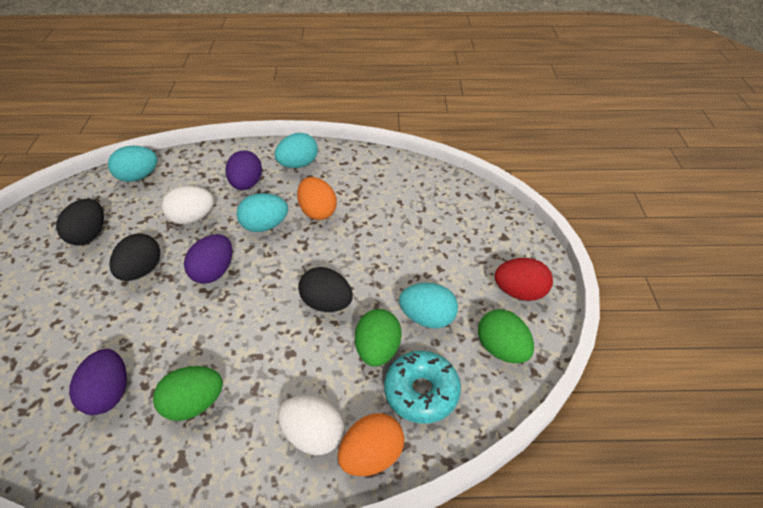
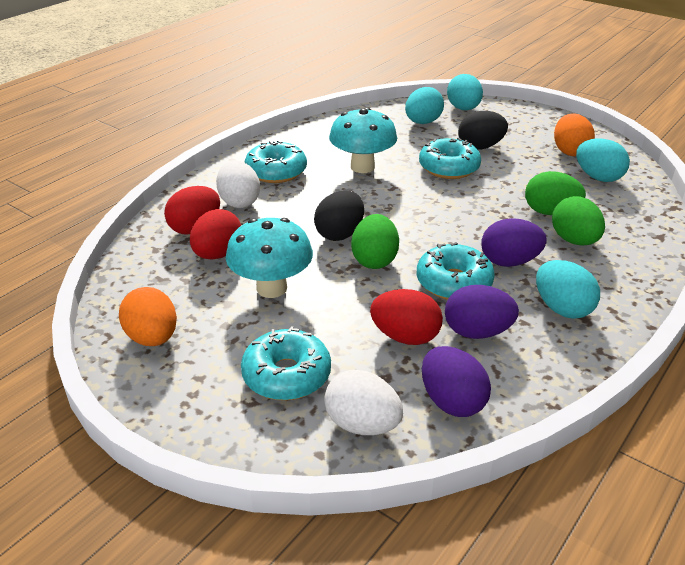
black egg: 3 -> 2
red egg: 1 -> 3
turquoise donut: 1 -> 4
turquoise mushroom: 0 -> 2

